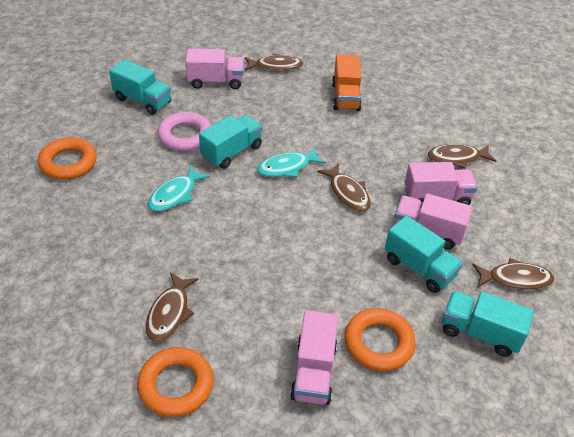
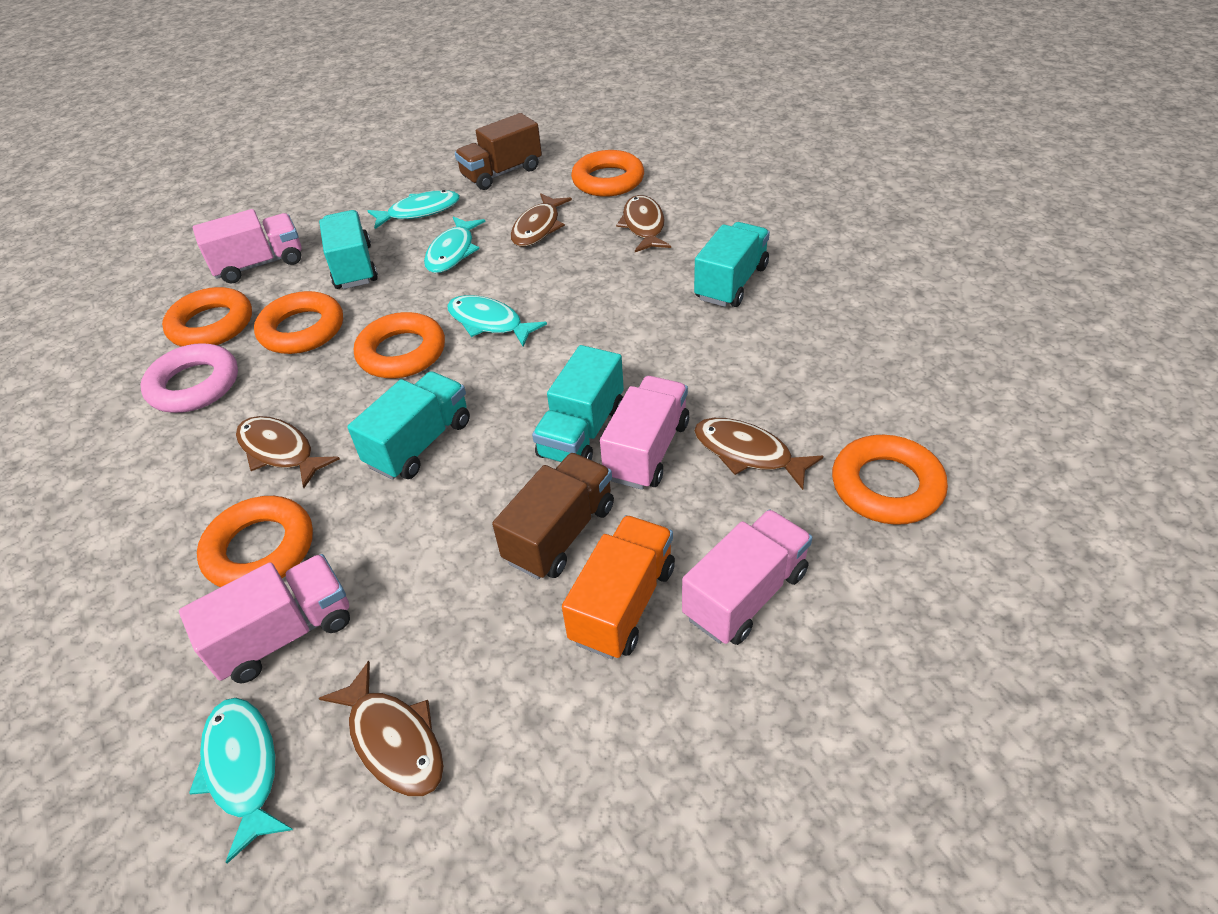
brown truck: 0 -> 2
orange ring: 3 -> 6
turquoise fish: 2 -> 4

